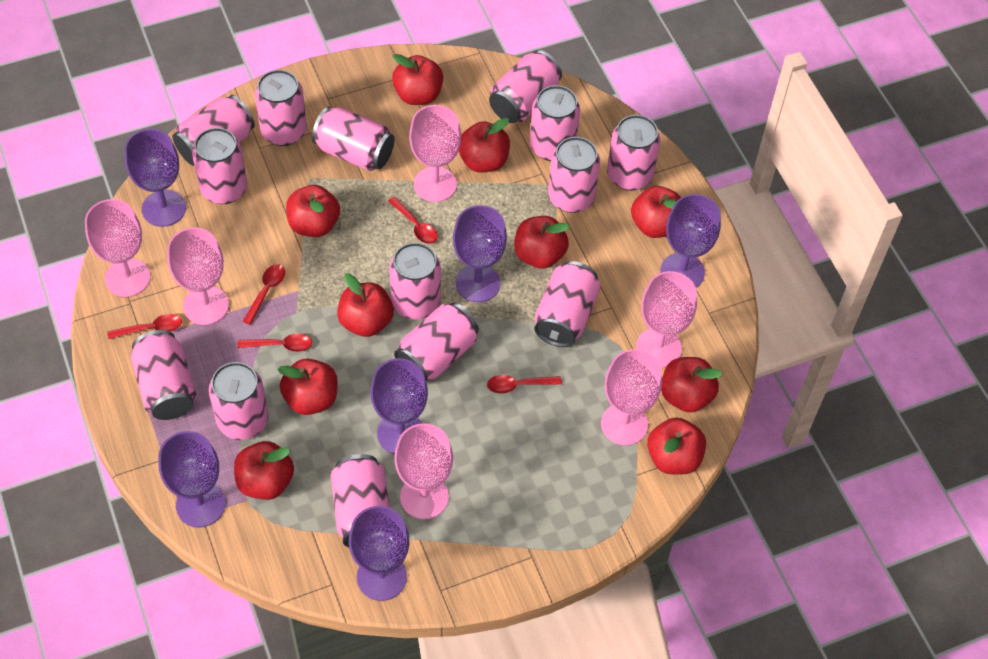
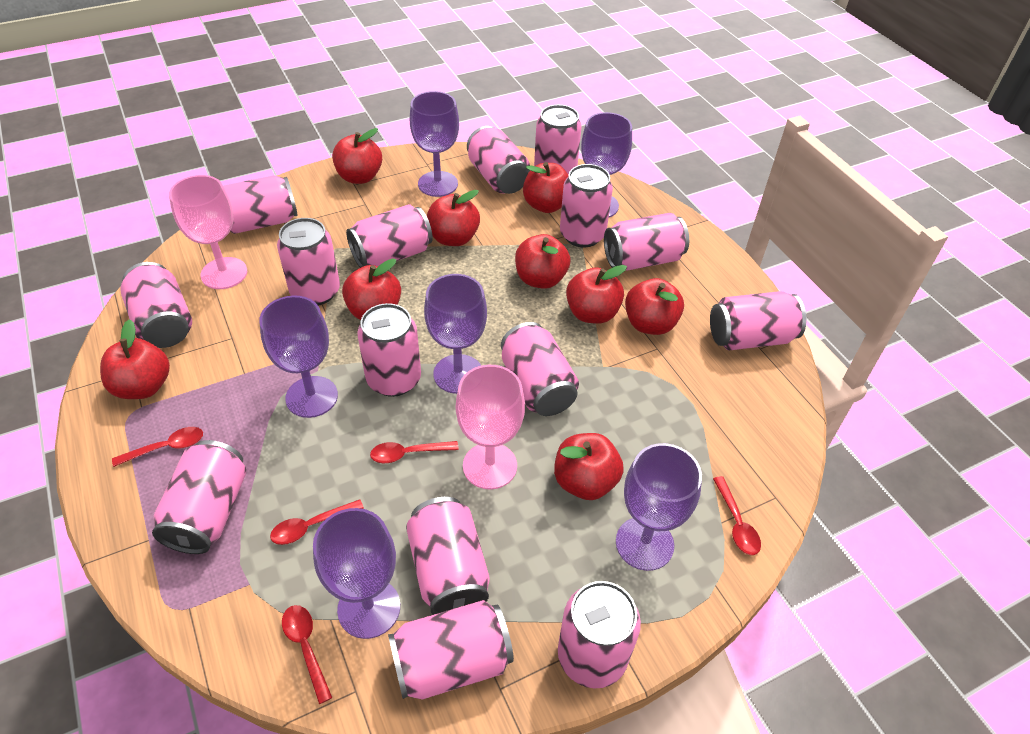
pink can: 14 -> 15
pink goblet: 6 -> 2
red apple: 10 -> 9

